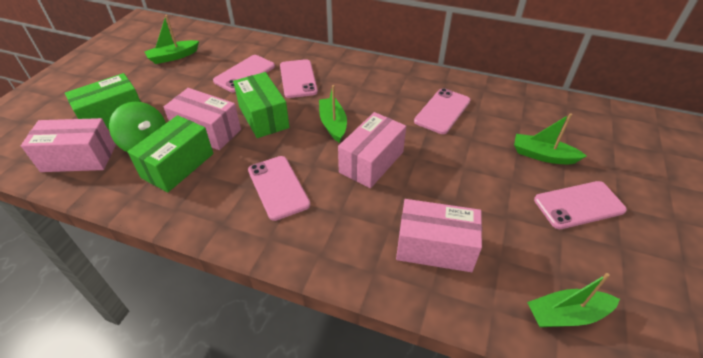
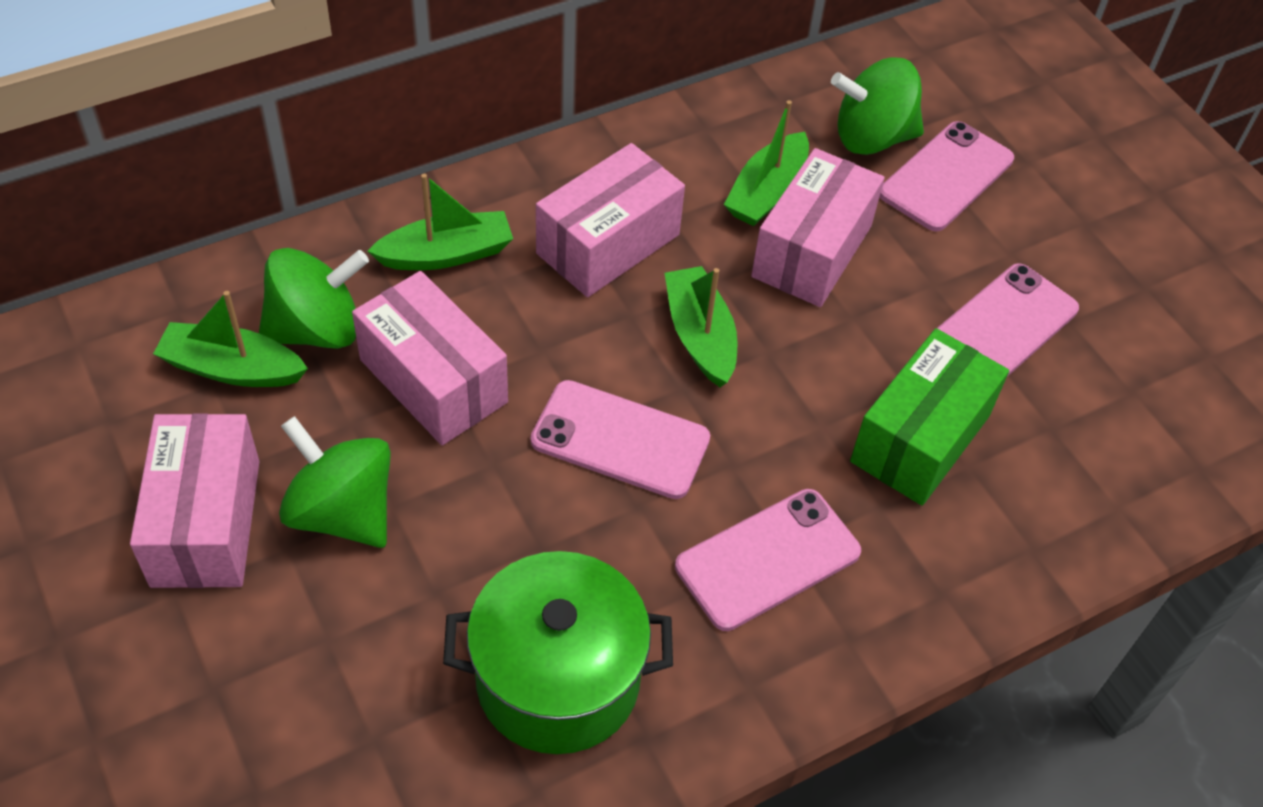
green box: 3 -> 1
green pot: 0 -> 1
green spinning top: 1 -> 3
pink phone: 5 -> 4

